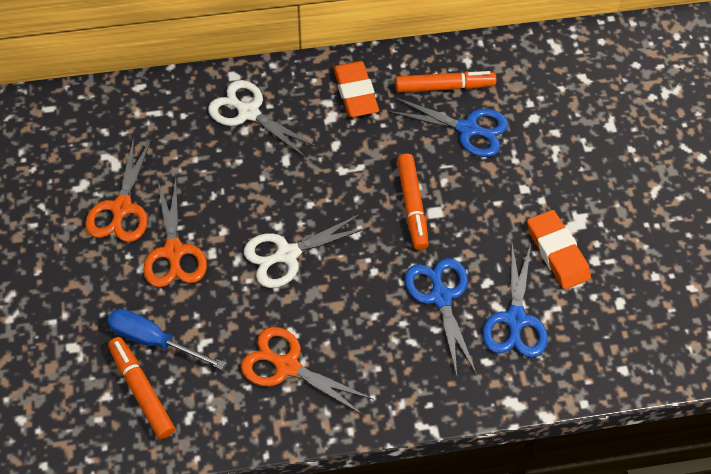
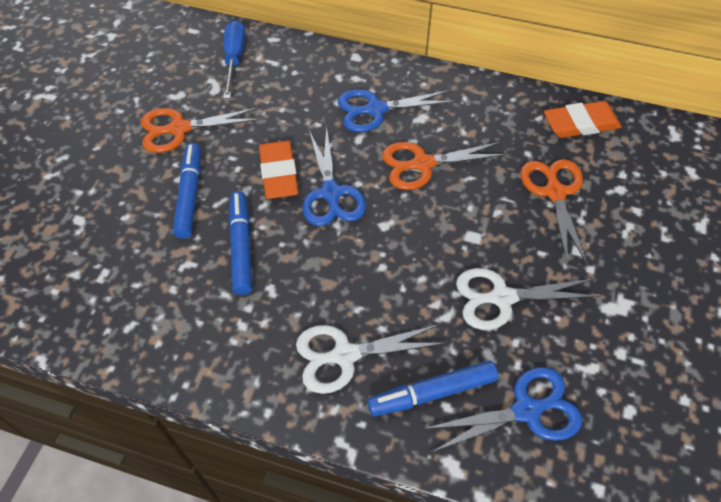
blue marker: 0 -> 3
orange marker: 3 -> 0

